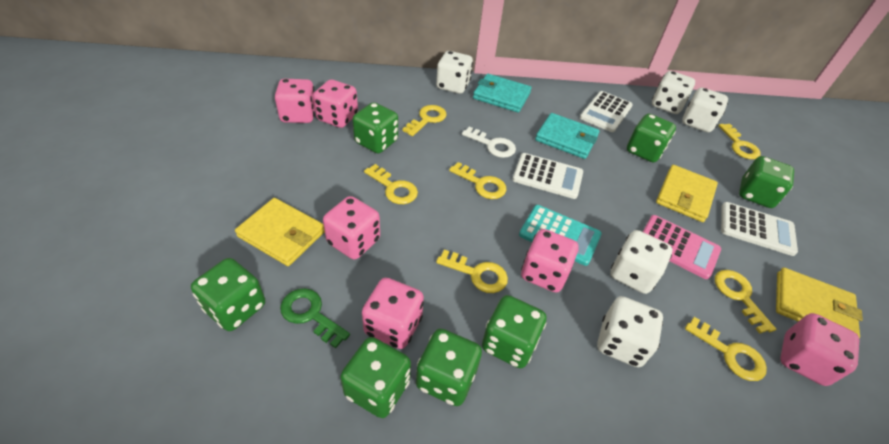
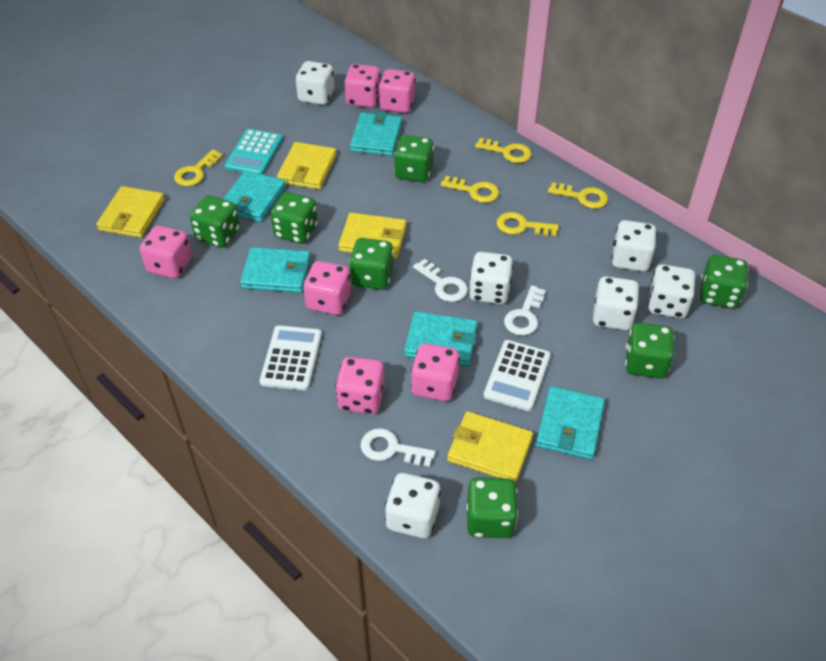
green key: 1 -> 0
pink calculator: 1 -> 0
turquoise wallet: 2 -> 5
white calculator: 3 -> 2
white dice: 5 -> 6
white key: 1 -> 3
yellow key: 7 -> 5
yellow wallet: 3 -> 4

